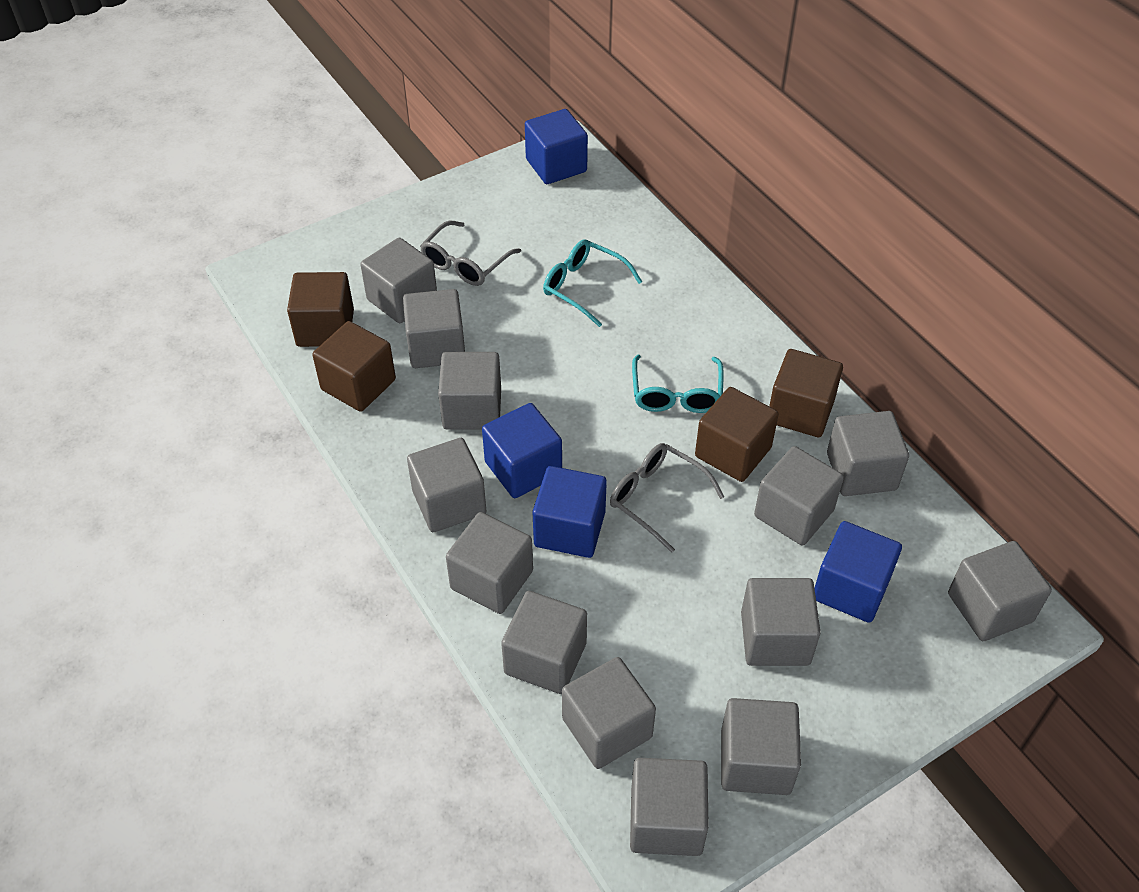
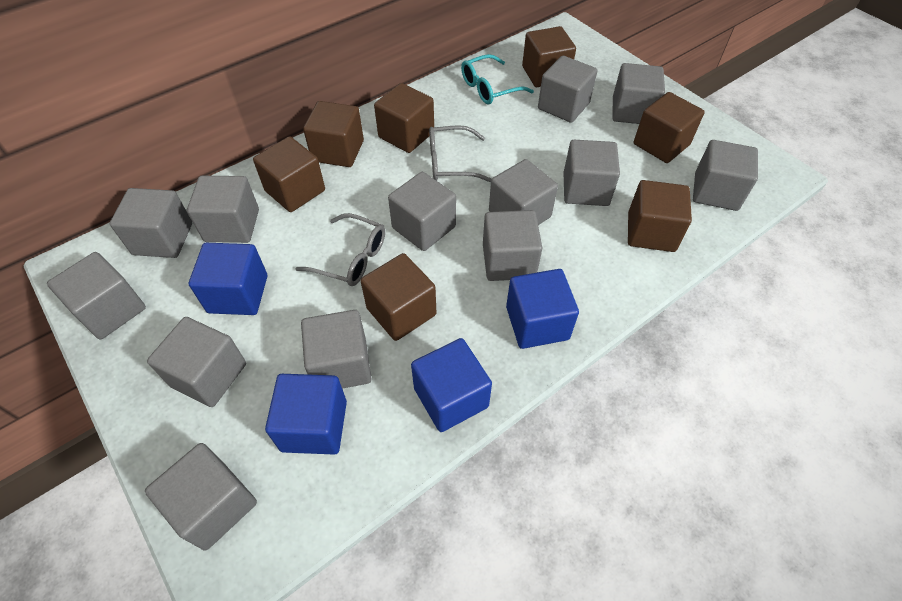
brown cube: 4 -> 7
turquoise glasses: 2 -> 1

